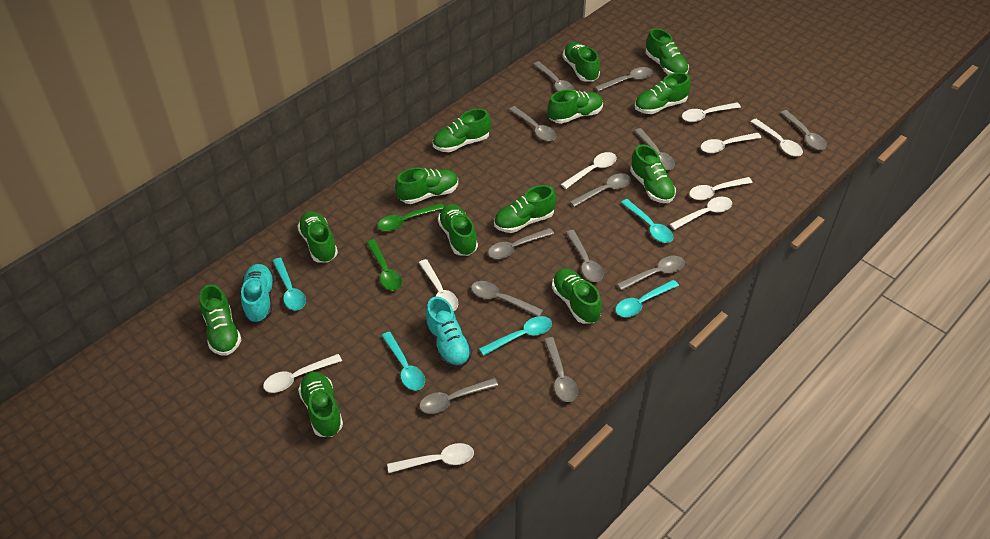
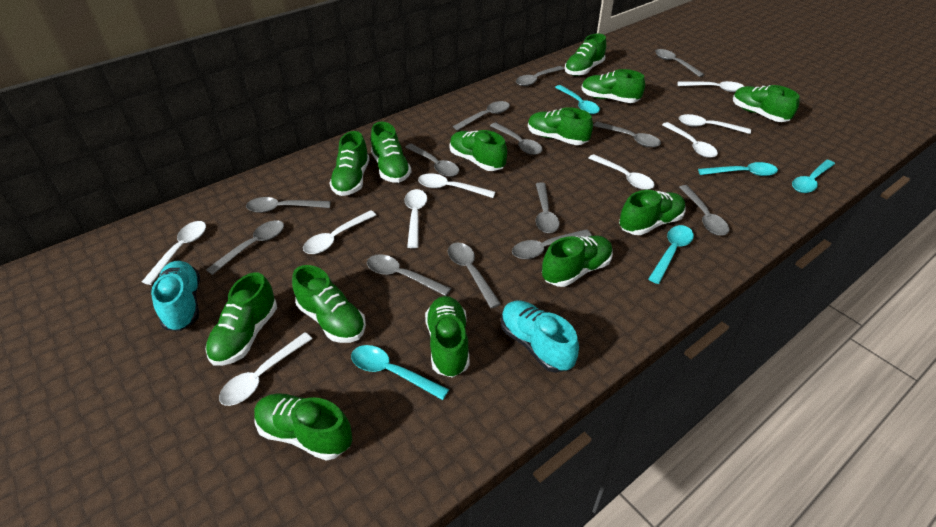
green spoon: 2 -> 0
grey spoon: 12 -> 13

